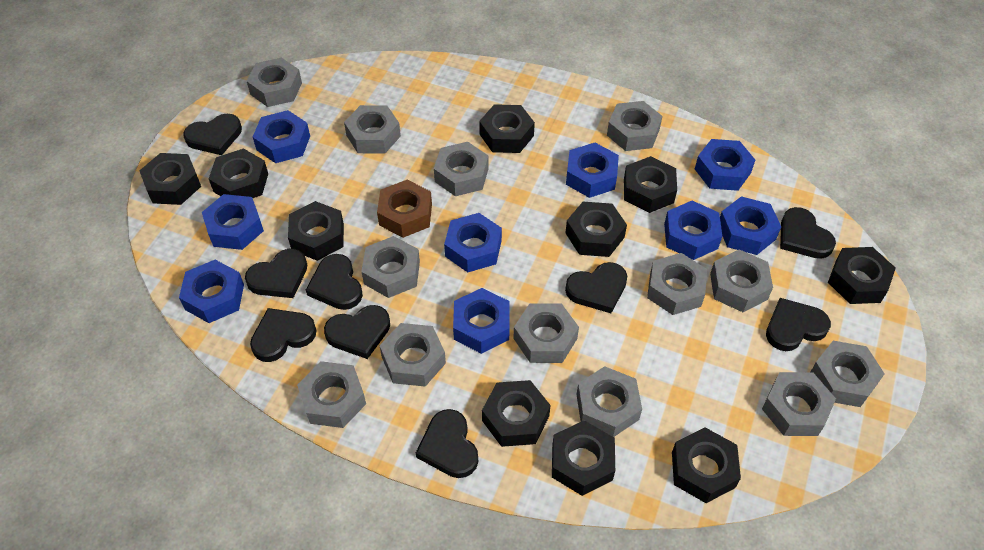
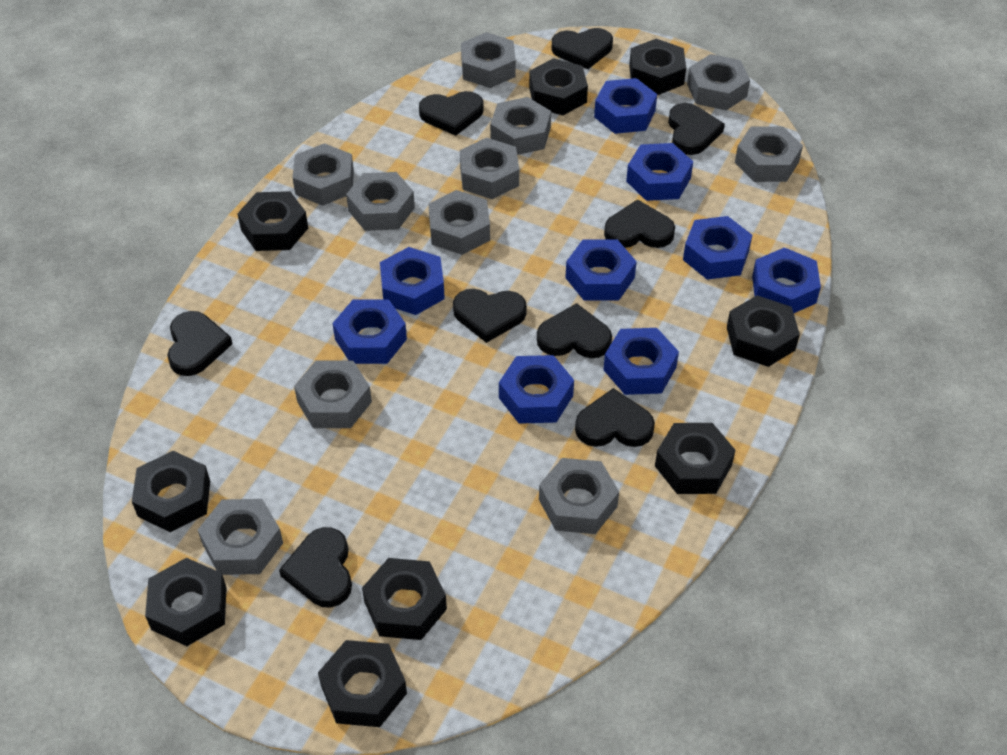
black nut: 10 -> 9
brown nut: 1 -> 0
grey nut: 13 -> 11

